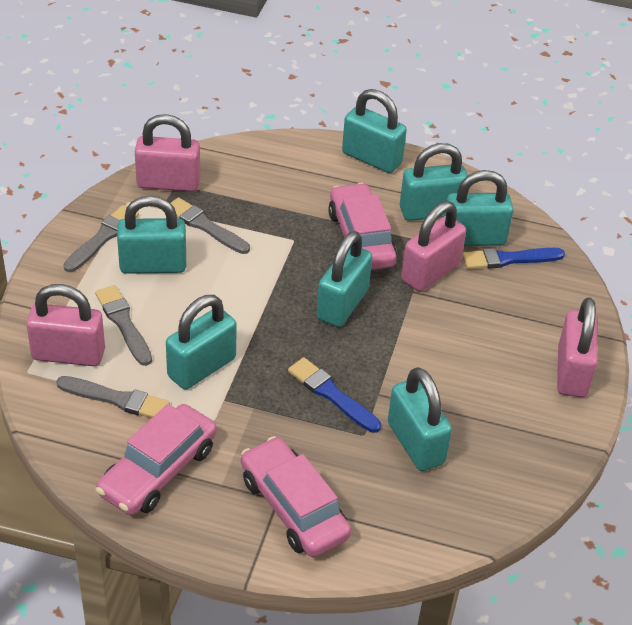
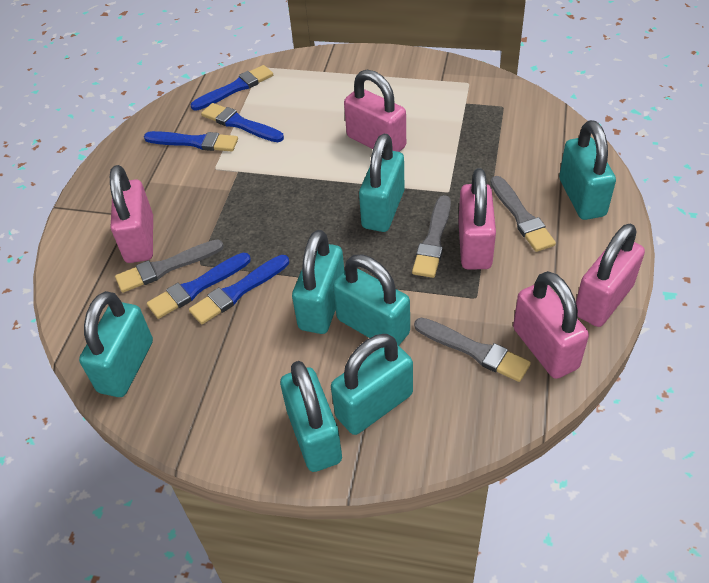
blue brush: 2 -> 5
pink car: 3 -> 0
pink padlock: 4 -> 5

